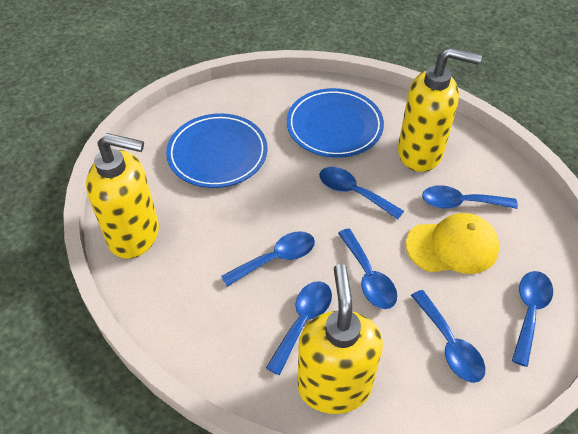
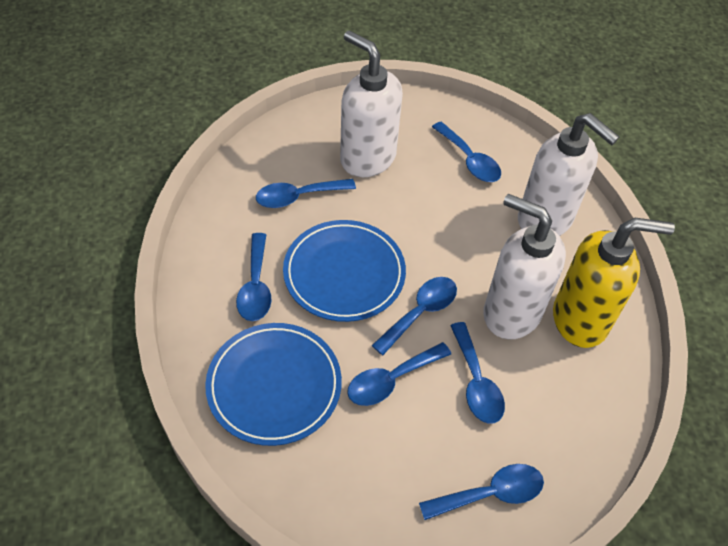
white soap dispenser: 0 -> 3
yellow cap: 1 -> 0
yellow soap dispenser: 3 -> 1

